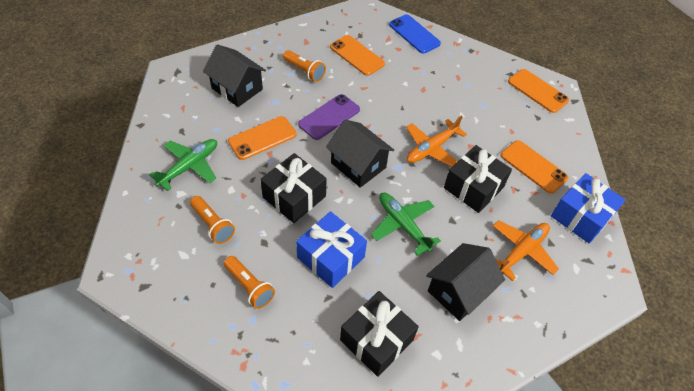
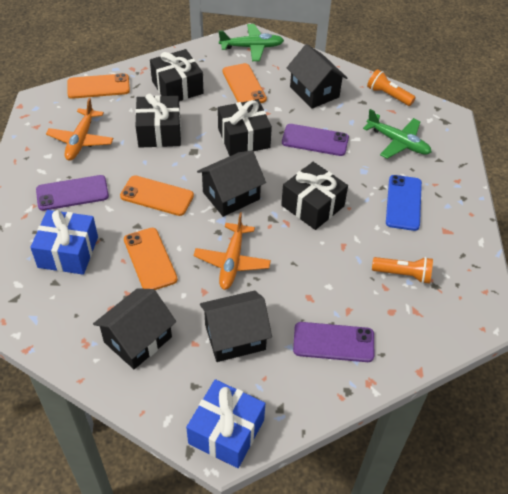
black gift: 3 -> 4
black house: 3 -> 4
orange flashlight: 3 -> 2
purple phone: 1 -> 3

